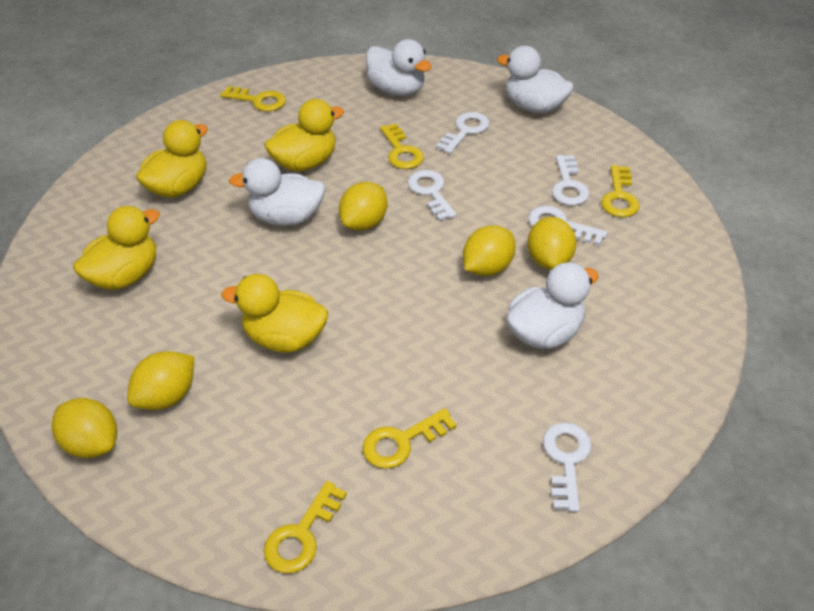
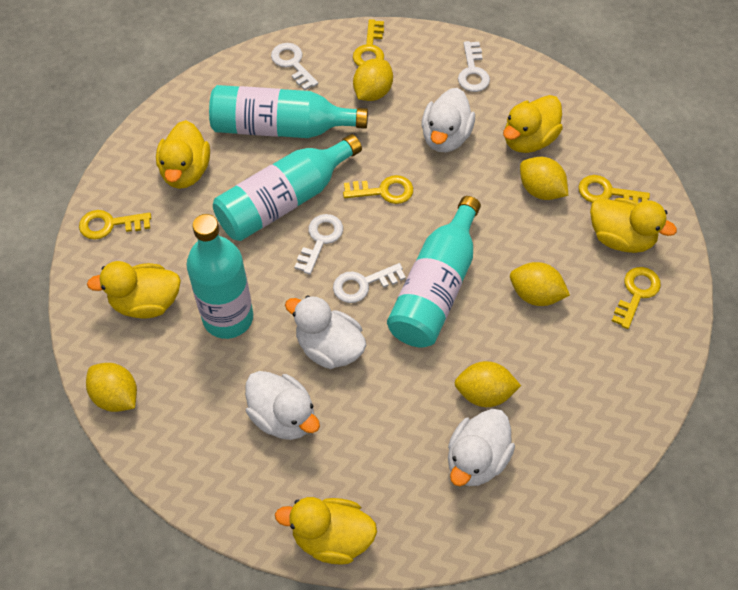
turquoise bottle: 0 -> 4
white key: 5 -> 4
yellow duck: 4 -> 5

